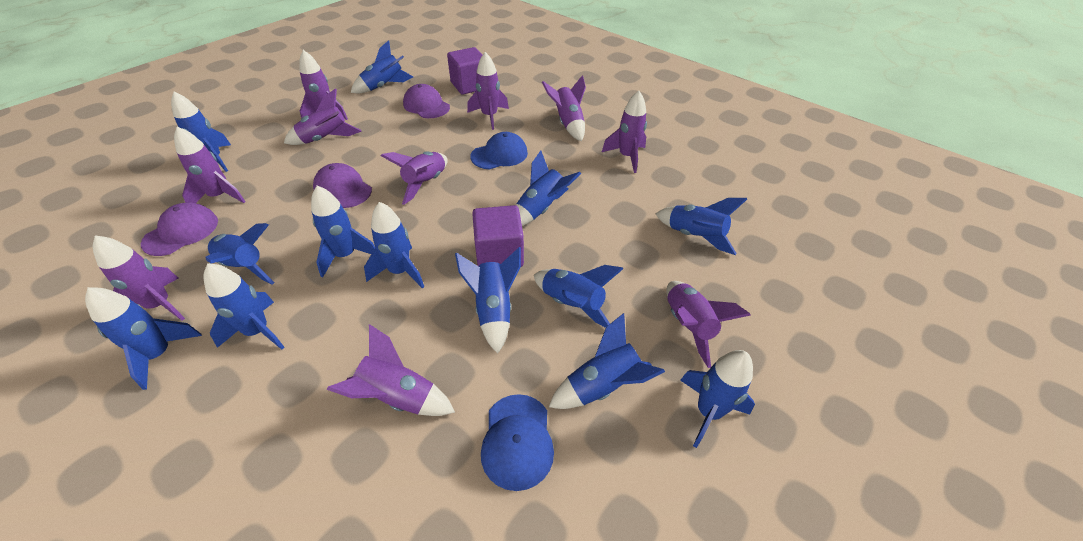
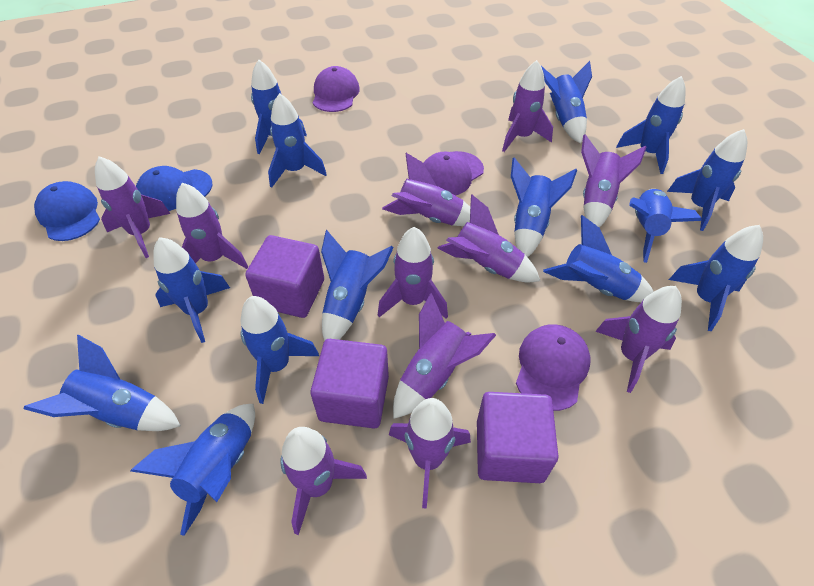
blue rocket: 13 -> 14
purple cube: 2 -> 3
purple rocket: 10 -> 11

